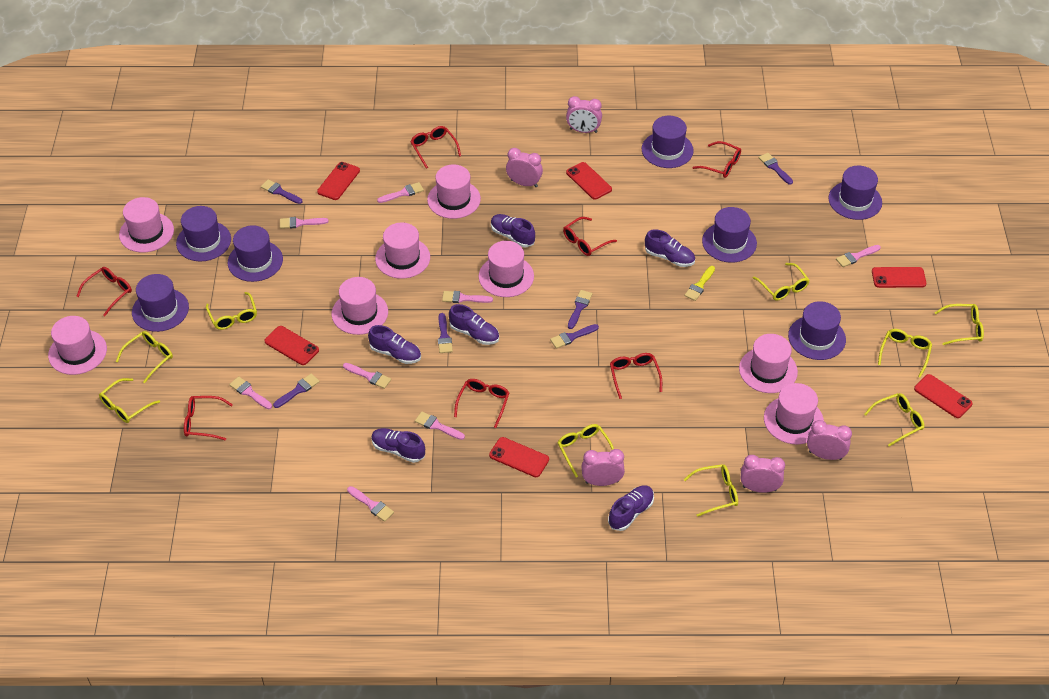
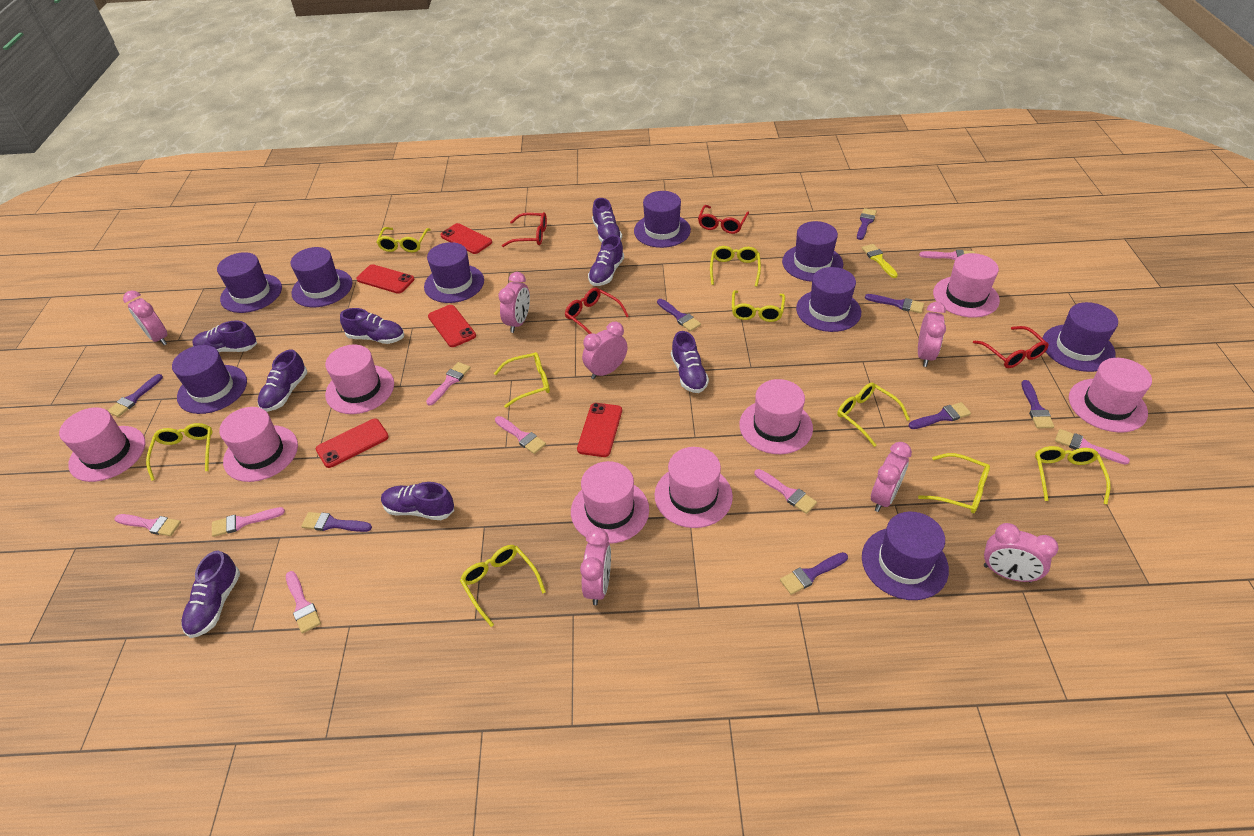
pink clock: 5 -> 7
purple brush: 6 -> 8
purple hat: 7 -> 9
purple shoe: 6 -> 8
red glasses: 7 -> 4
red phone: 6 -> 5

